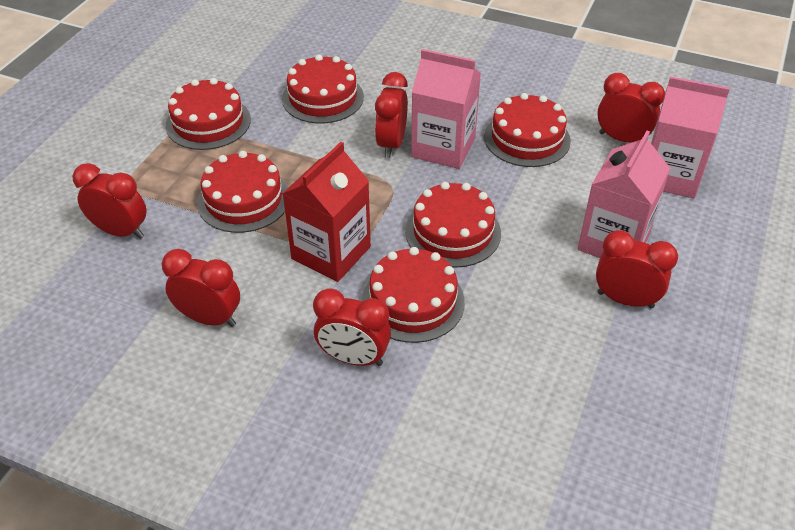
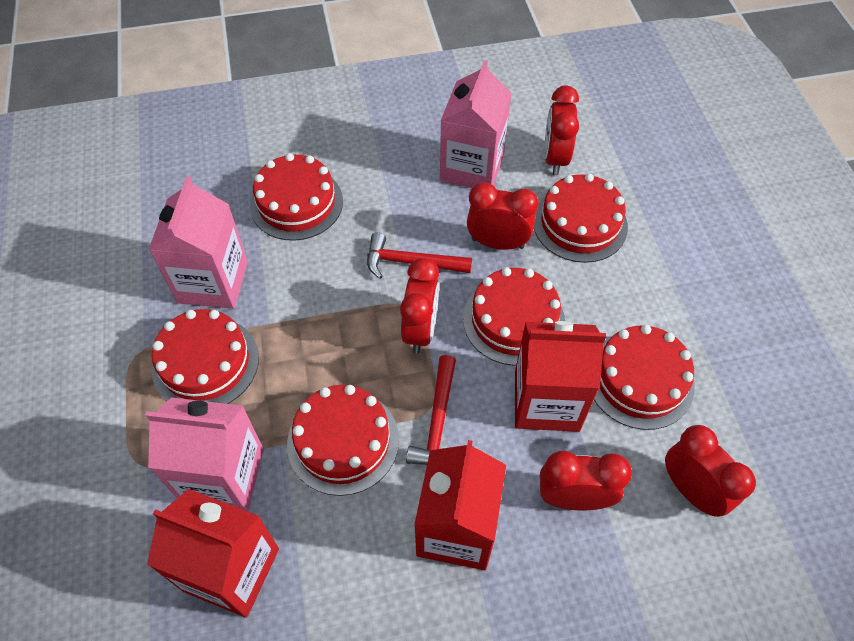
red carton: 1 -> 3
red clock: 6 -> 5
red hammer: 0 -> 2

